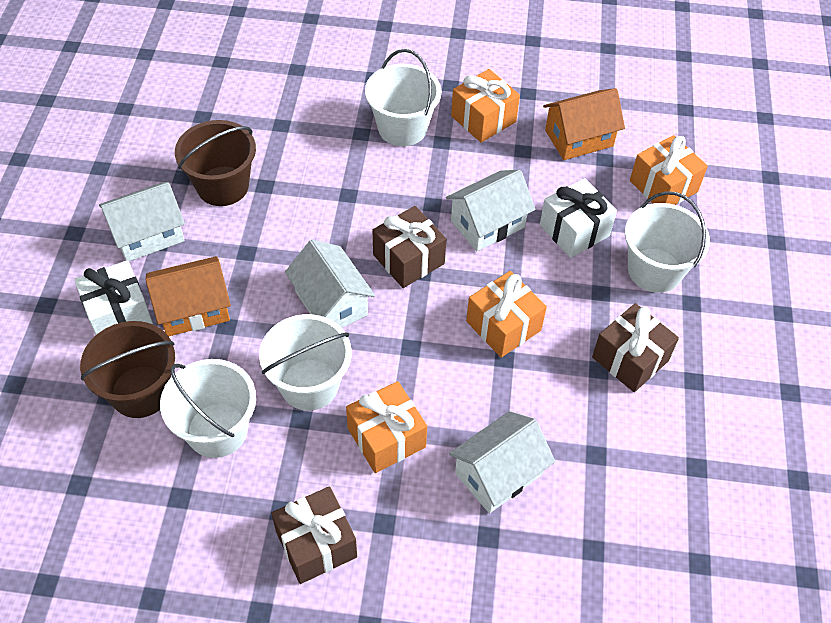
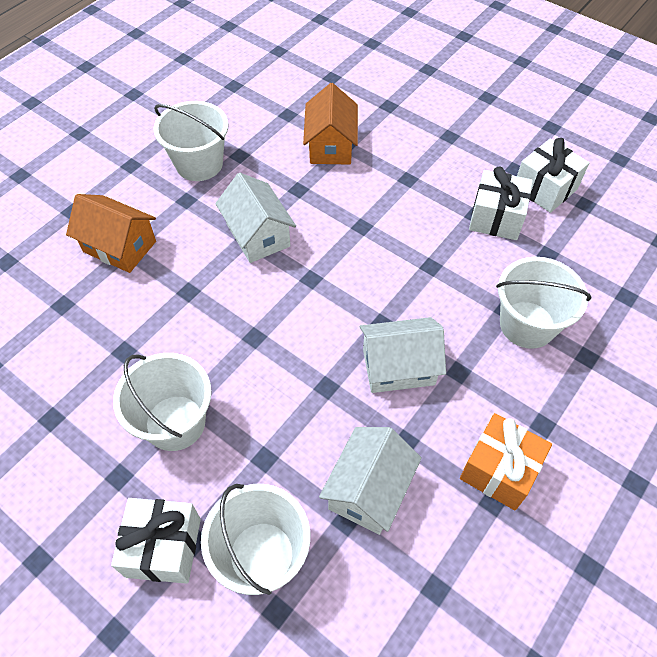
brown bucket: 2 -> 0
brown gift: 3 -> 0
orange gift: 4 -> 1
white gift: 2 -> 3
white house: 4 -> 3

